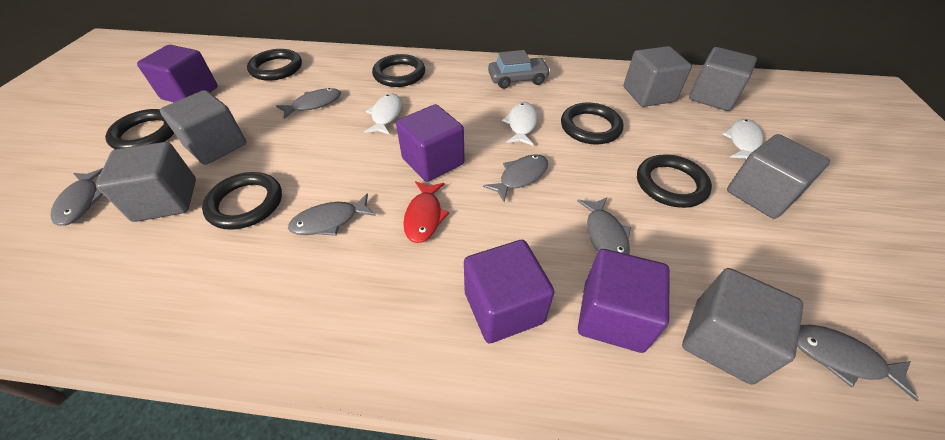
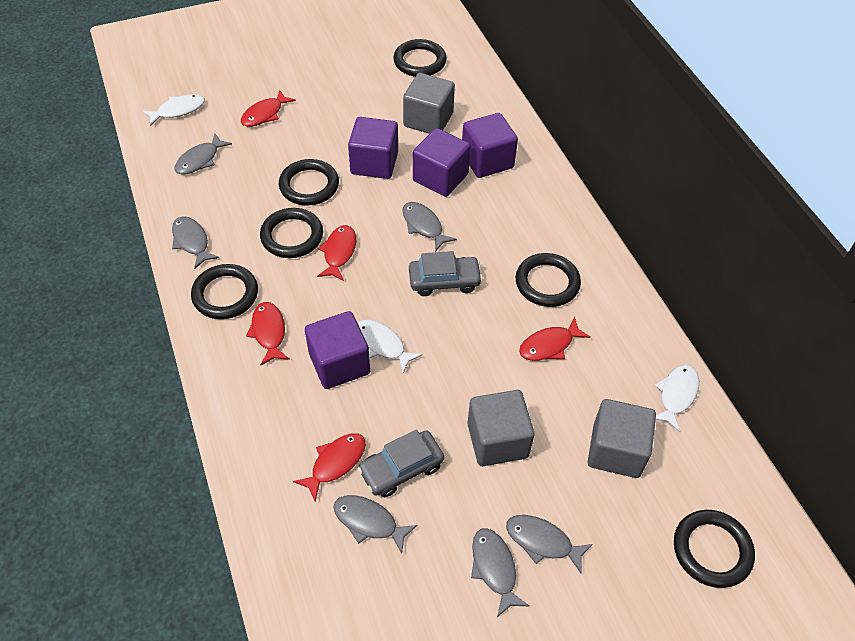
grey car: 1 -> 2
grey cube: 6 -> 3
red fish: 1 -> 5

